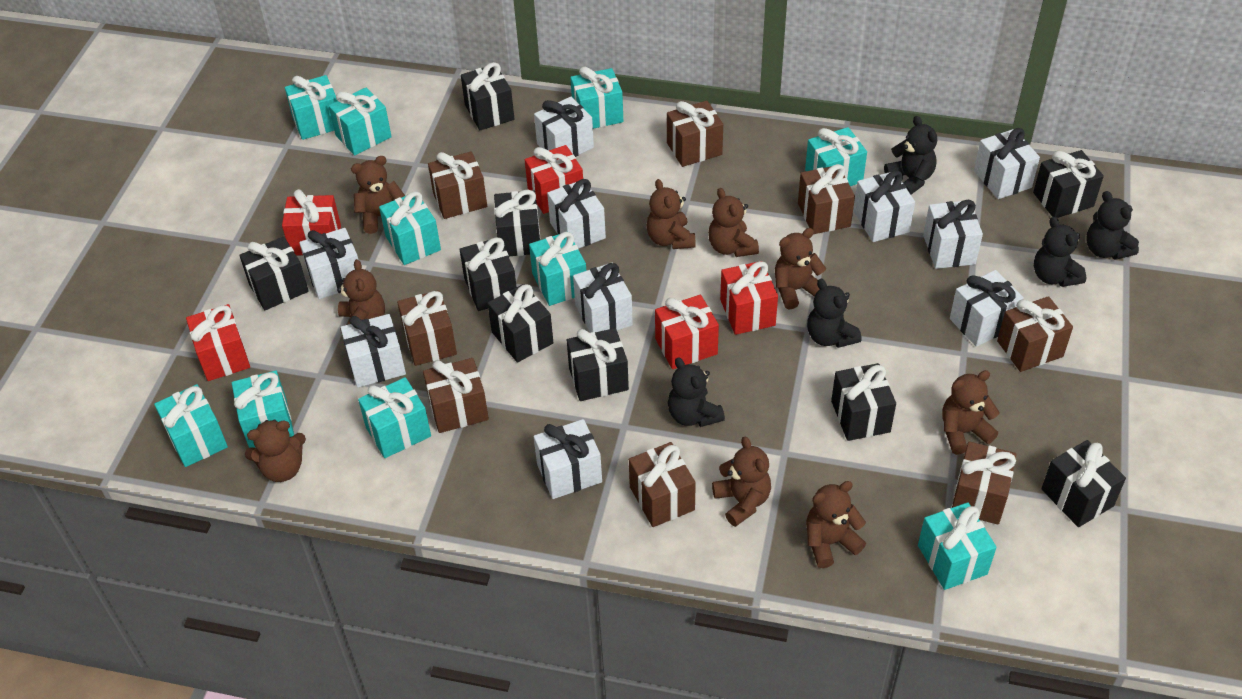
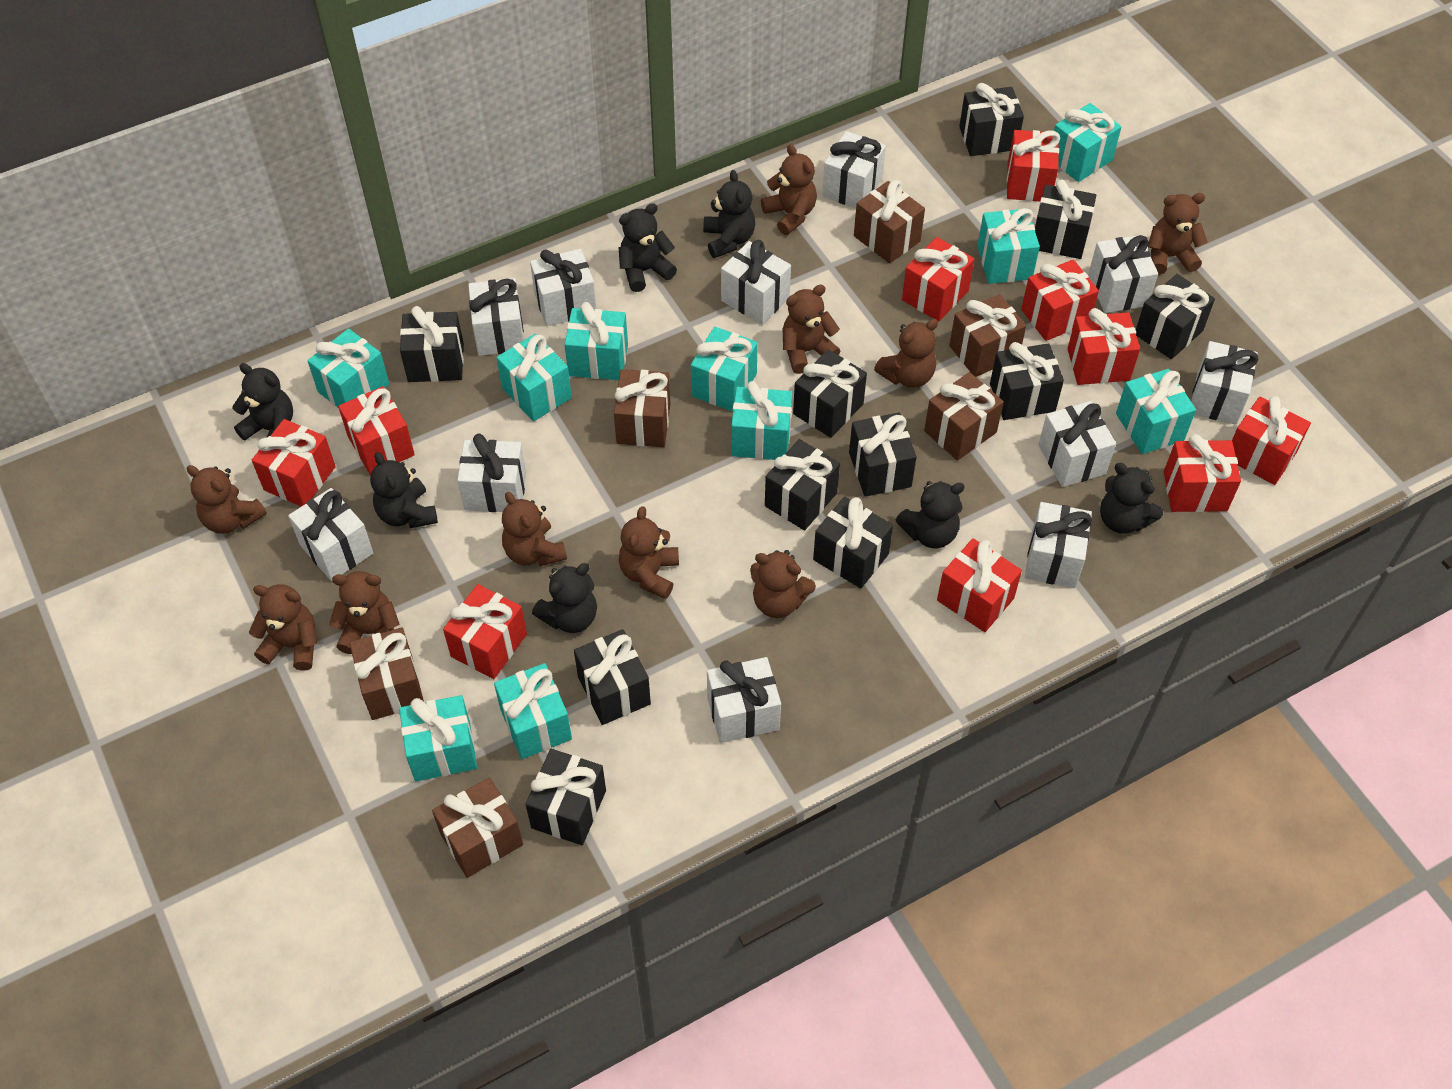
black gift: 9 -> 11
black teddy bear: 5 -> 7
brown gift: 8 -> 6
brown teddy bear: 9 -> 10
red gift: 5 -> 10
white gift: 10 -> 11

